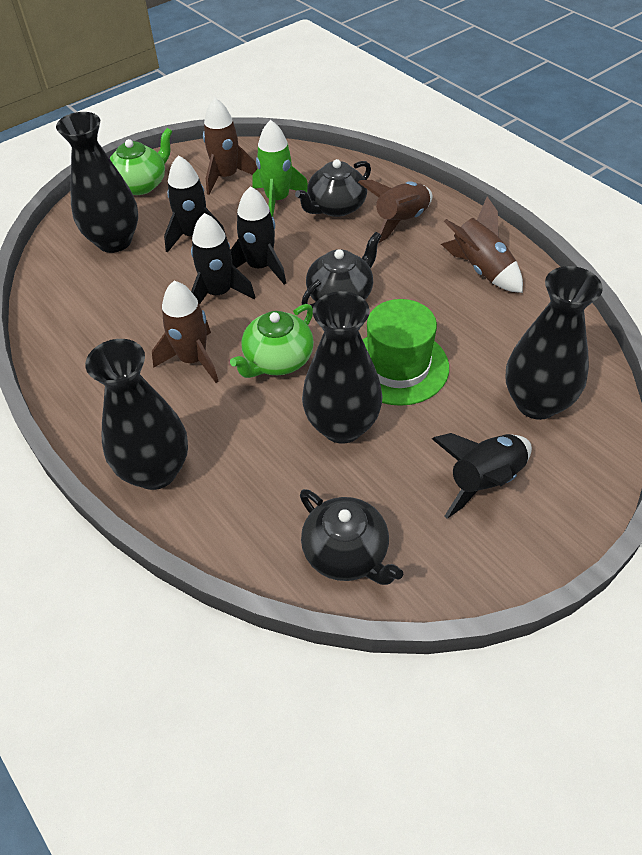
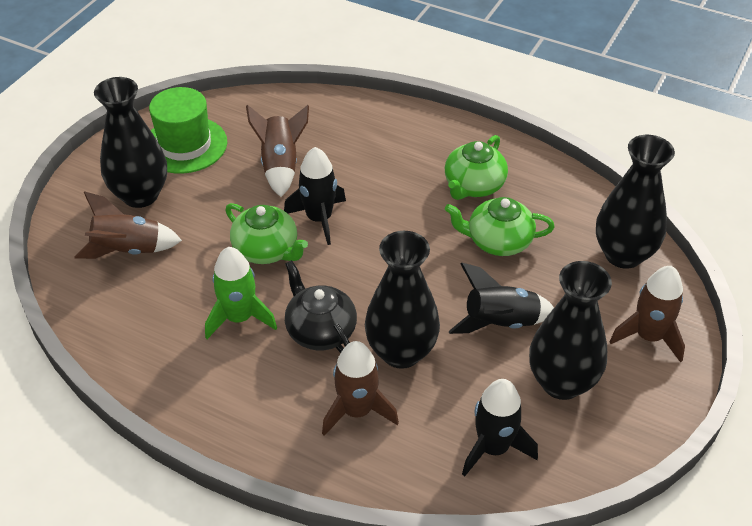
black rocket: 4 -> 3
black teapot: 3 -> 1
green teapot: 2 -> 3

